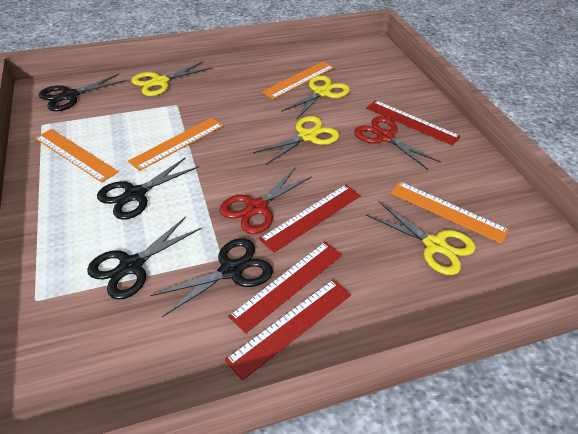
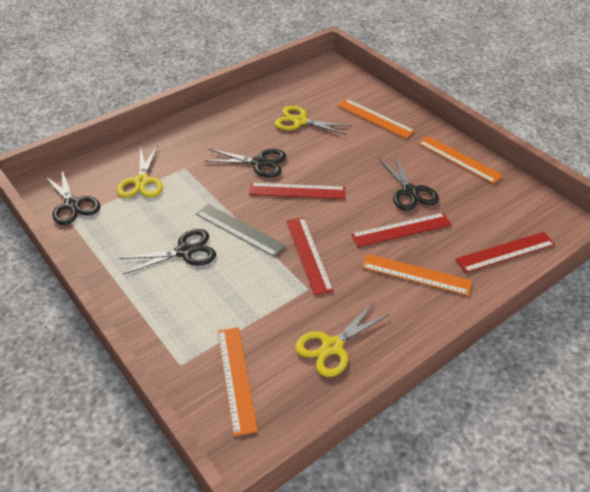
grey ruler: 0 -> 1
red scissors: 2 -> 0
yellow scissors: 4 -> 3

